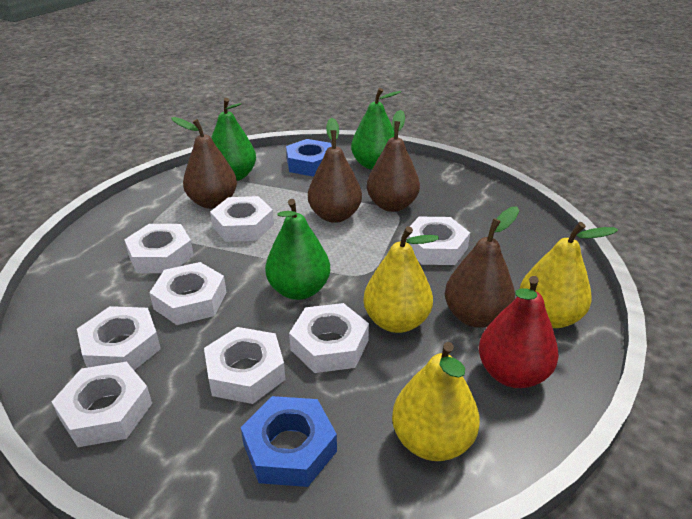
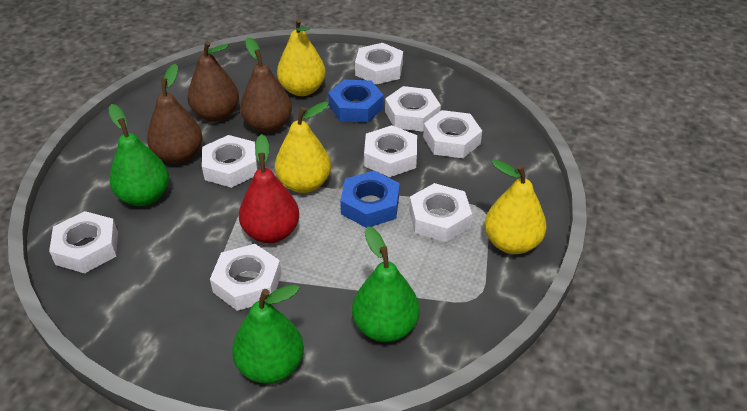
brown pear: 4 -> 3

